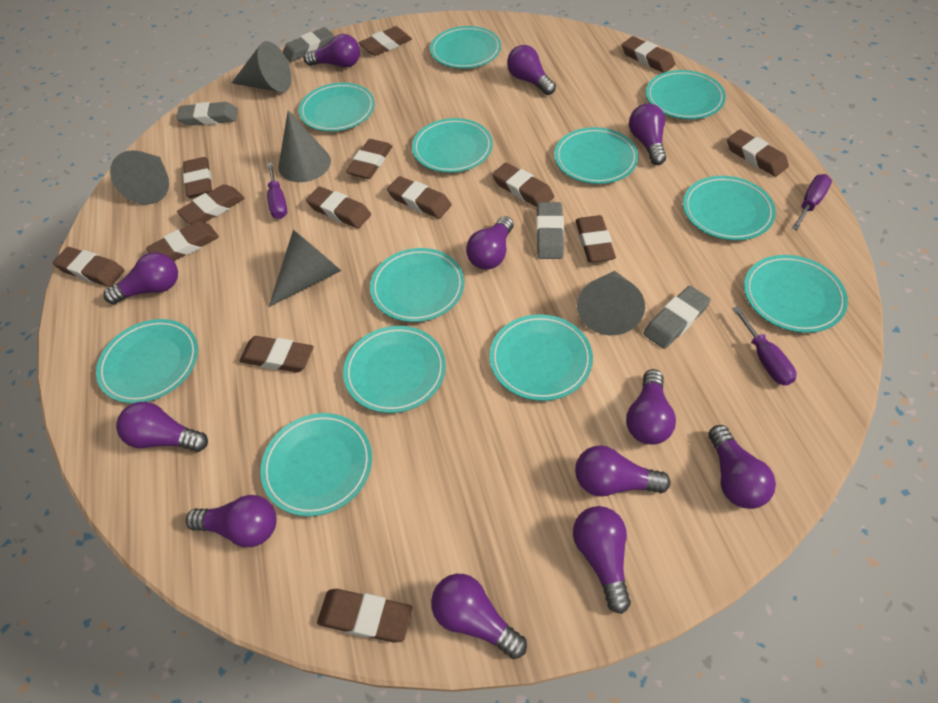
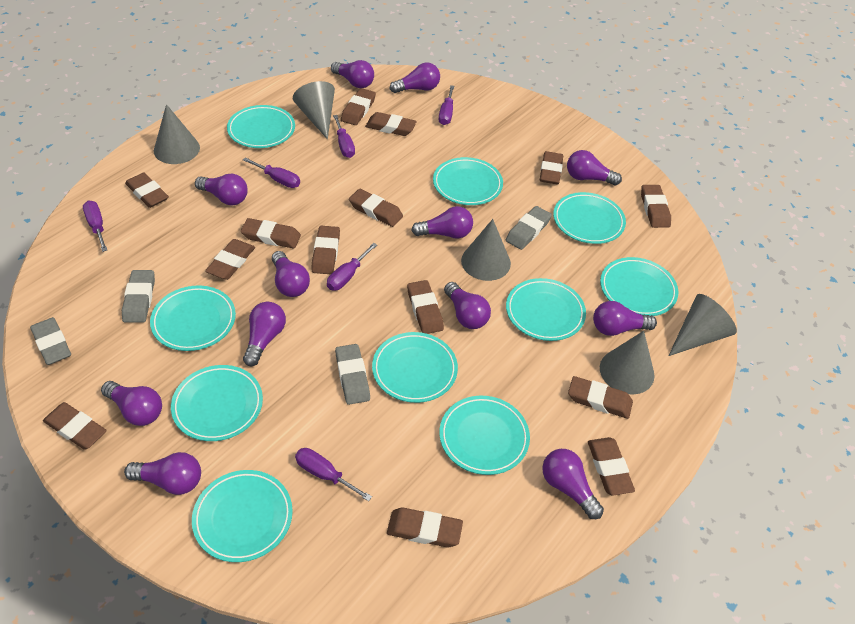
purple screwdriver: 3 -> 6
turquoise plate: 12 -> 10

